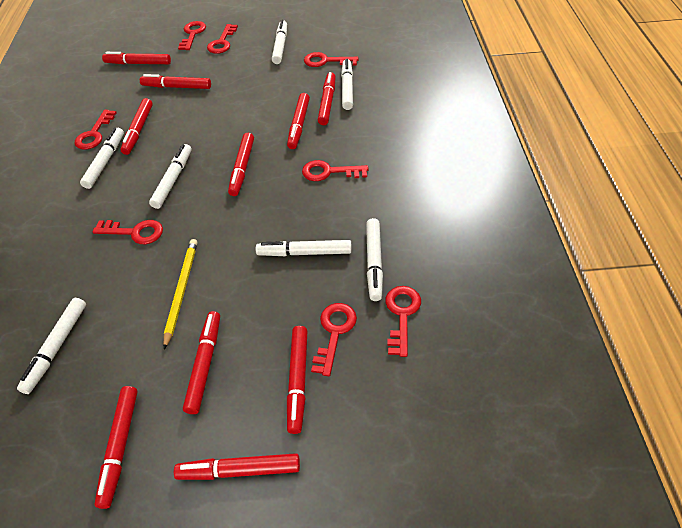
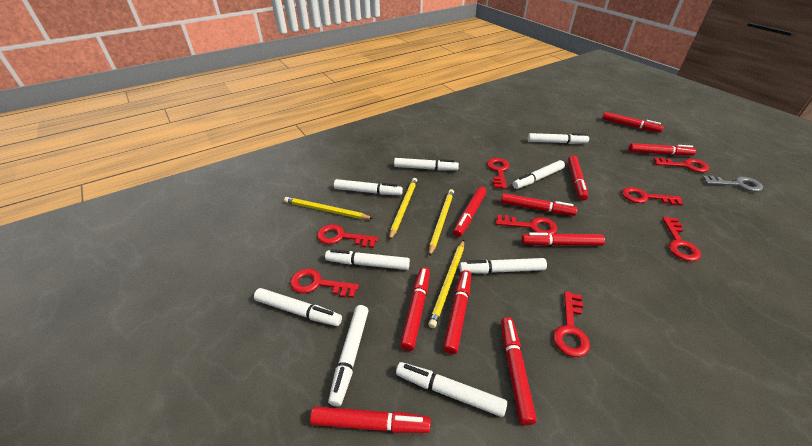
grey key: 0 -> 1
white marker: 7 -> 9
yellow pencil: 1 -> 4

